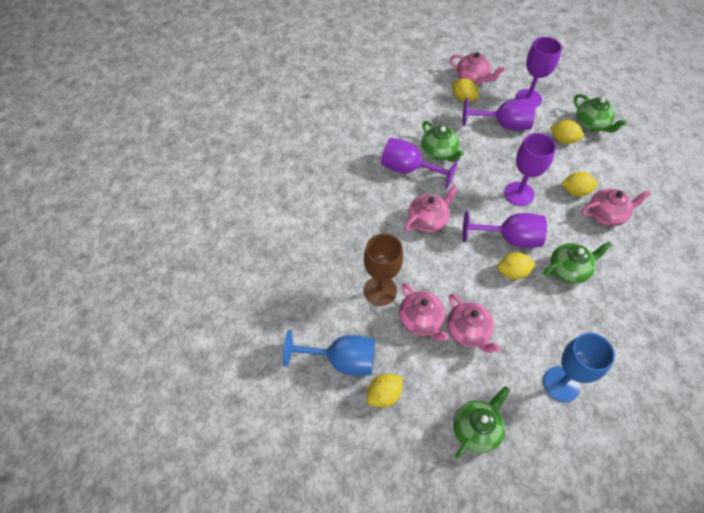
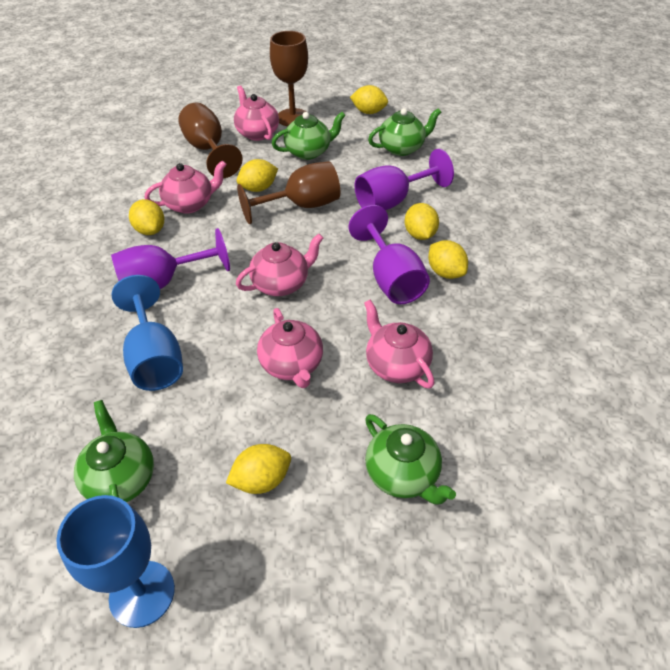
brown goblet: 1 -> 3
purple goblet: 5 -> 3
yellow lemon: 5 -> 6

